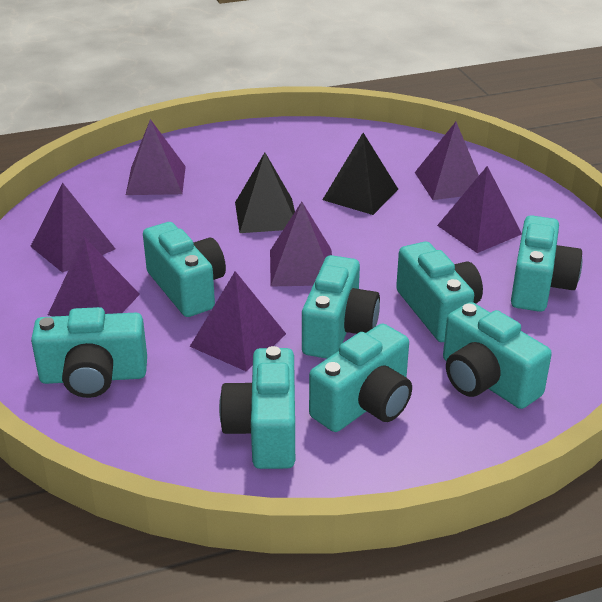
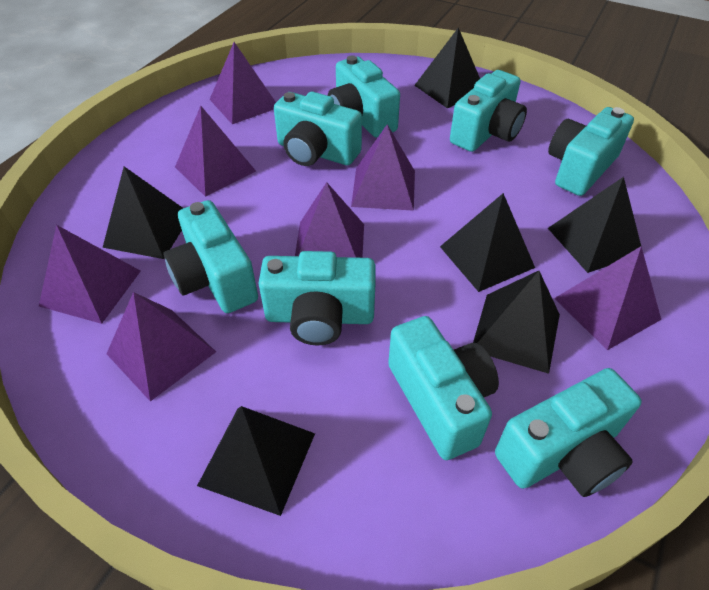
black pyramid: 2 -> 6

